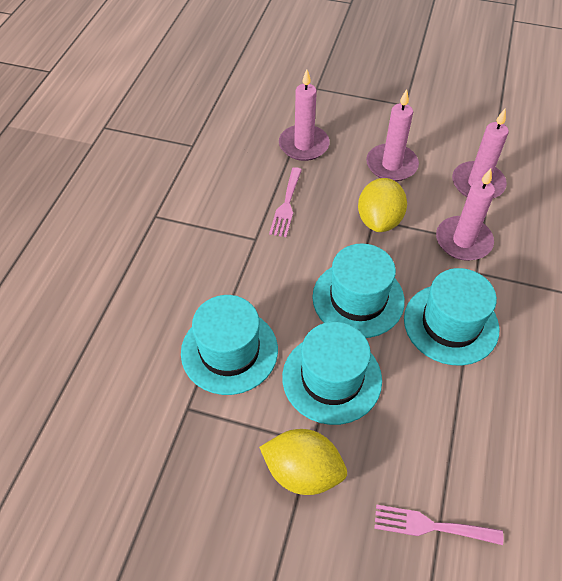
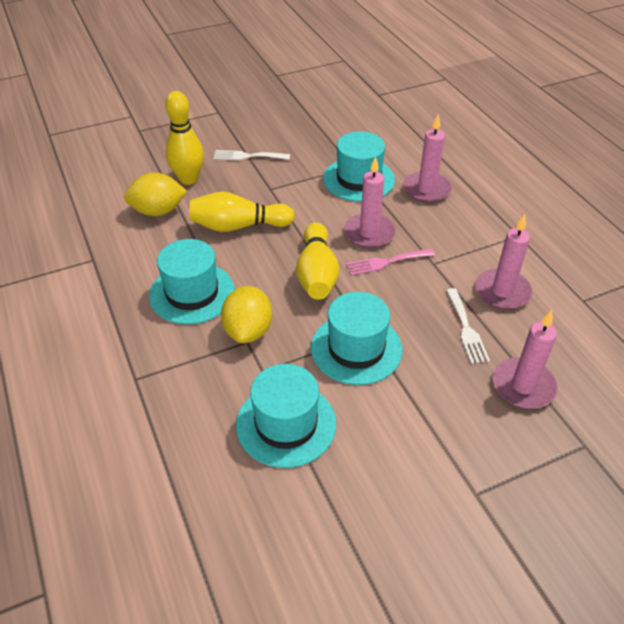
pink fork: 2 -> 1
white fork: 0 -> 2
yellow bowling pin: 0 -> 3

